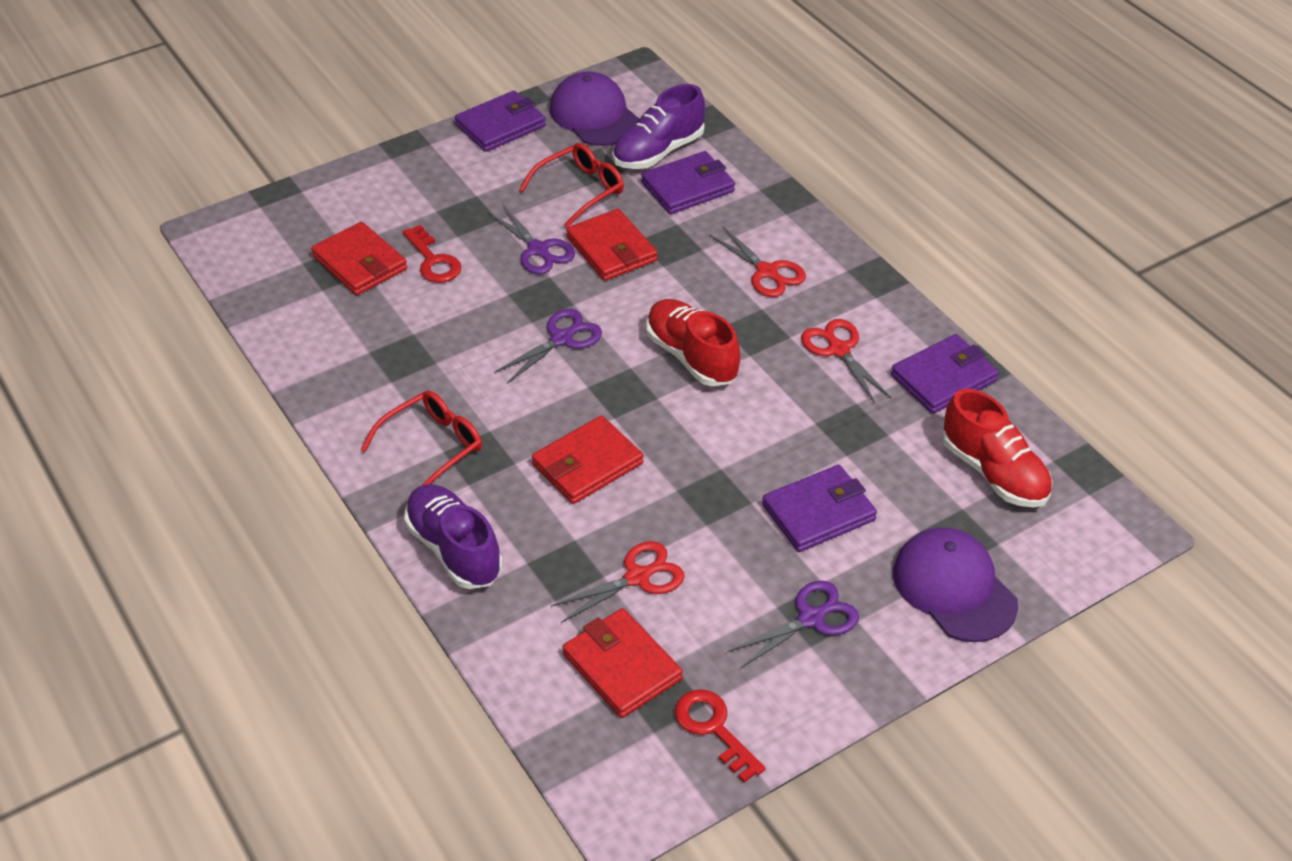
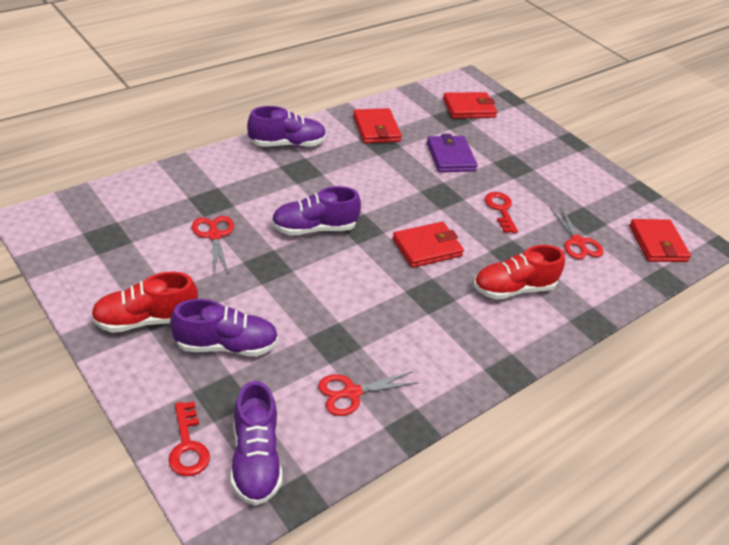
purple cap: 2 -> 0
purple scissors: 3 -> 0
purple shoe: 2 -> 4
purple wallet: 4 -> 1
red glasses: 2 -> 0

